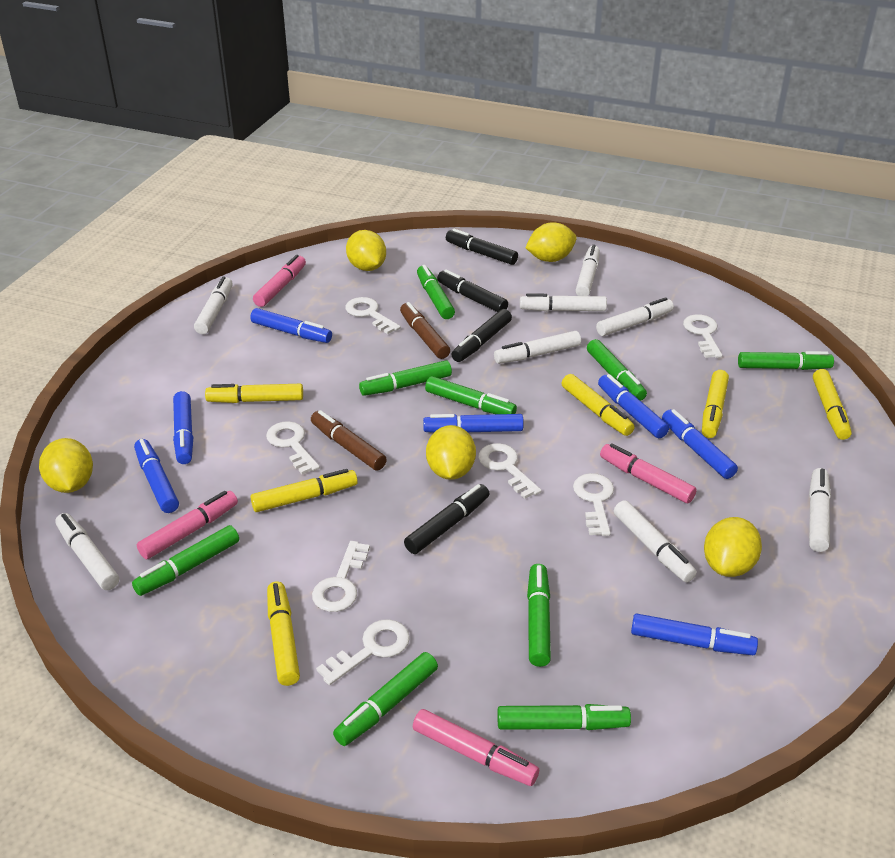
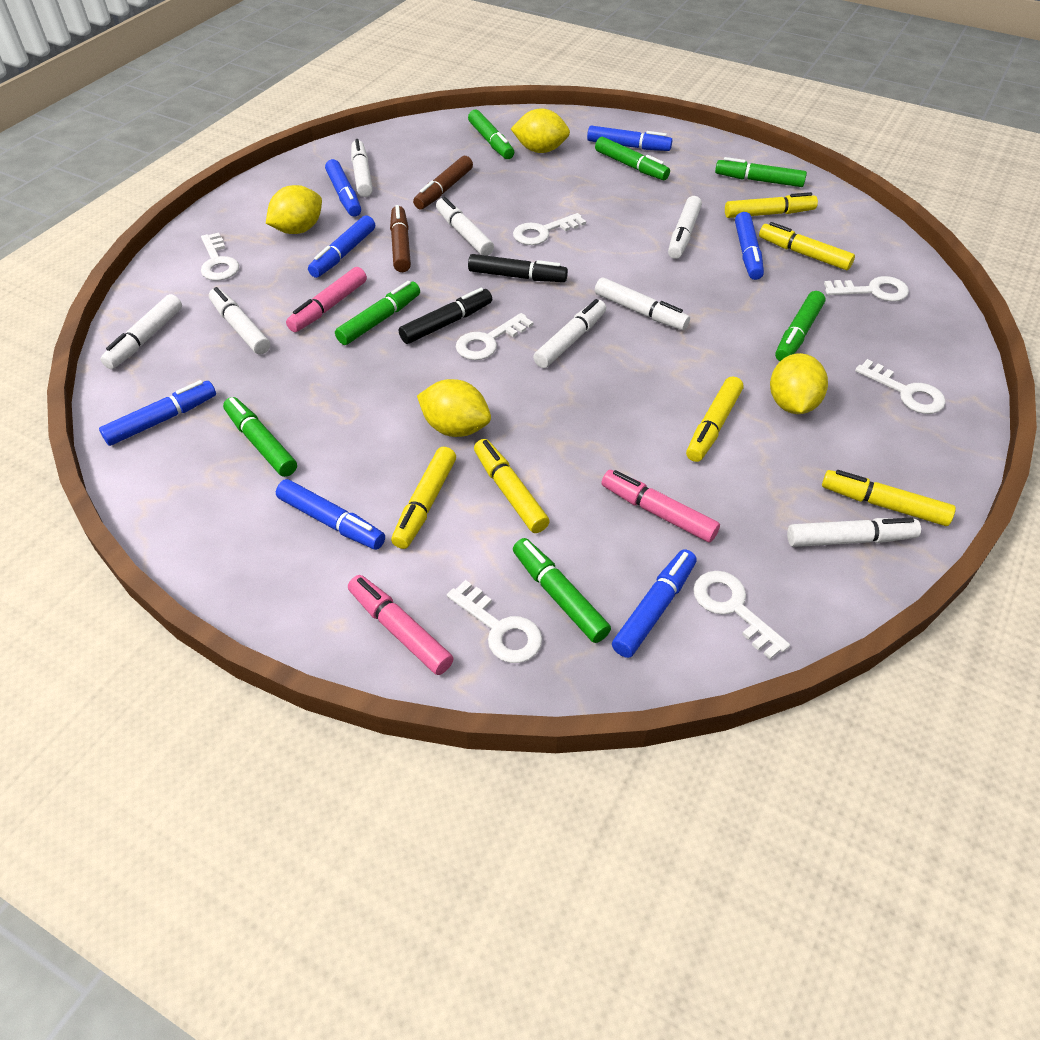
black marker: 4 -> 2
green marker: 9 -> 7
pink marker: 4 -> 3
yellow lemon: 5 -> 4

